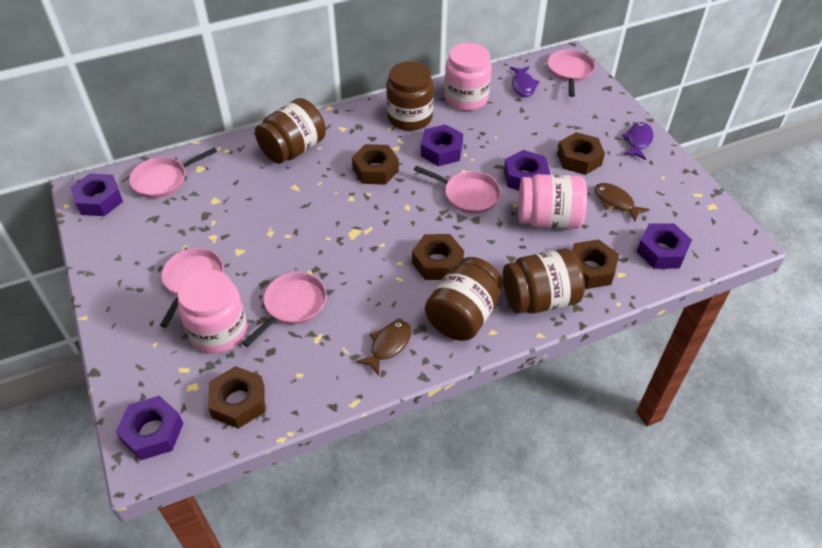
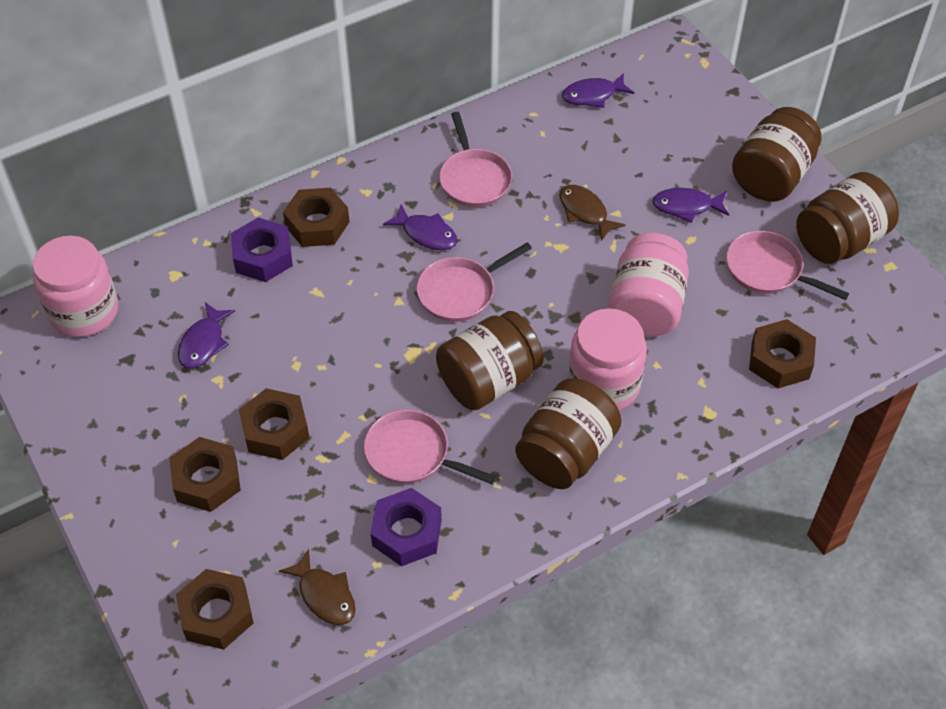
pink pan: 5 -> 4
purple fish: 2 -> 4
purple nut: 5 -> 2

